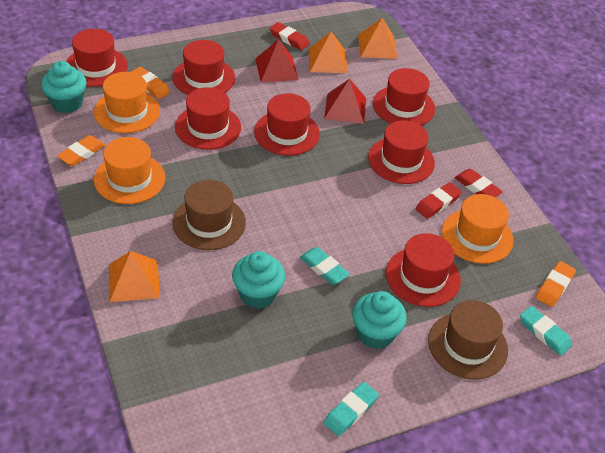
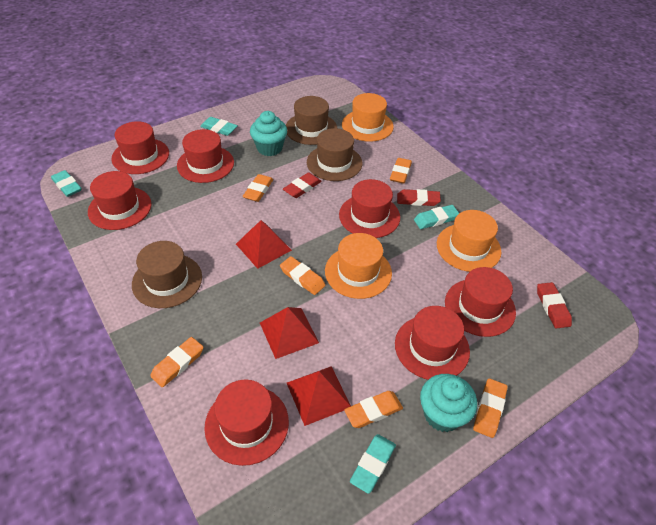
brown hat: 2 -> 3
orange eraser: 3 -> 6
orange pyramid: 3 -> 0
red pyramid: 2 -> 3
turquoise cupcake: 3 -> 2
turquoise eraser: 3 -> 4

